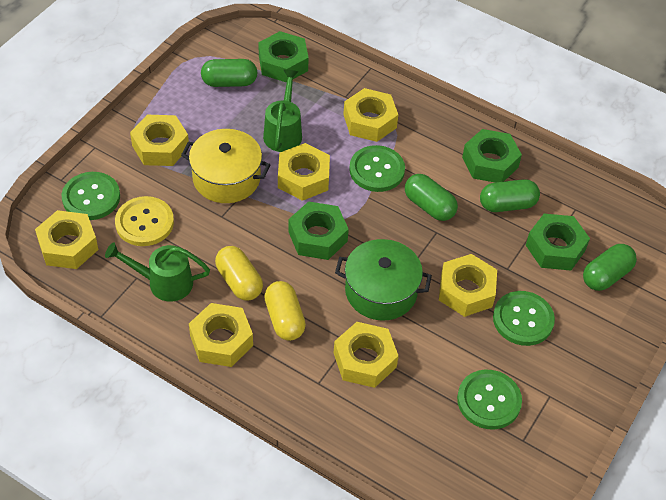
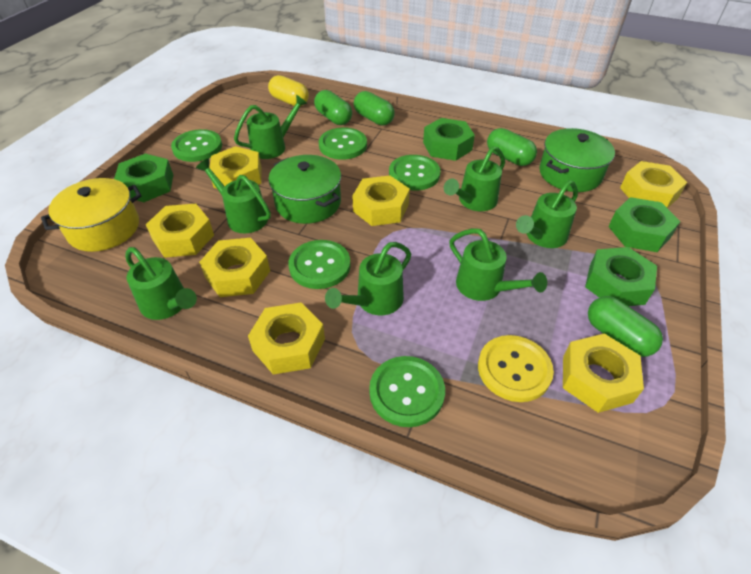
green button: 4 -> 5
green pot: 1 -> 2
green watering can: 2 -> 7
yellow capsule: 2 -> 1

